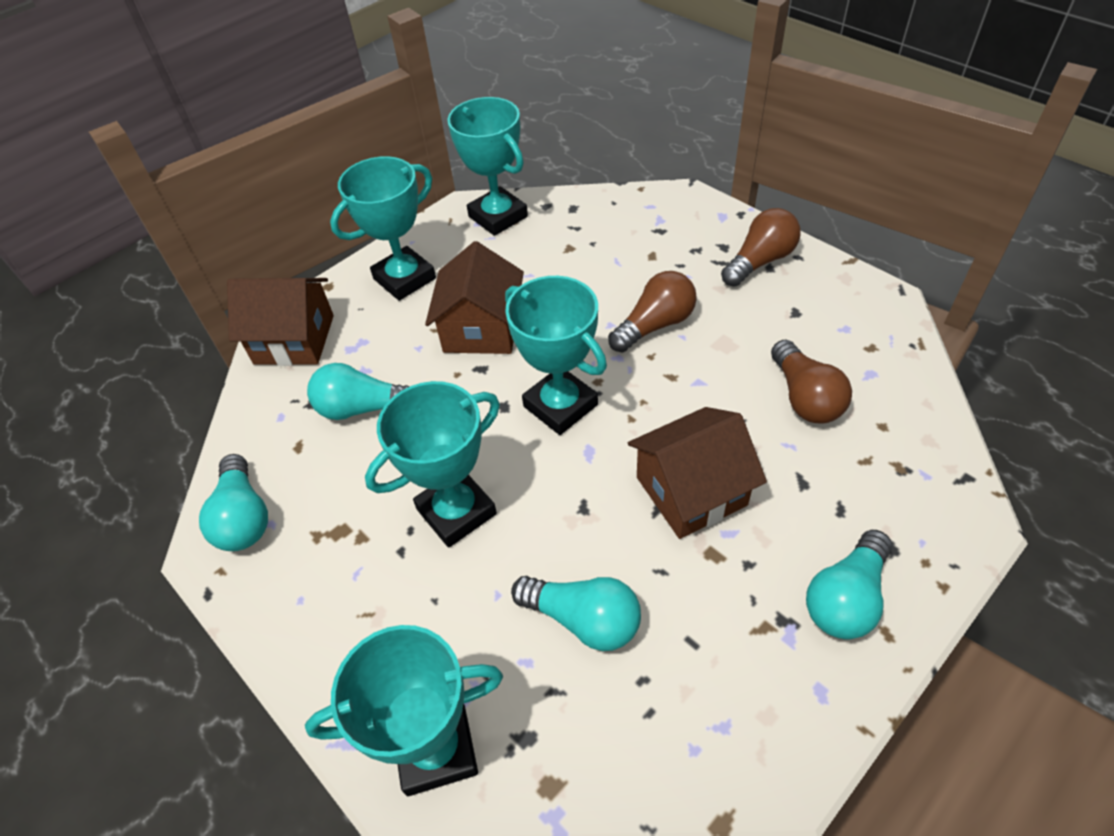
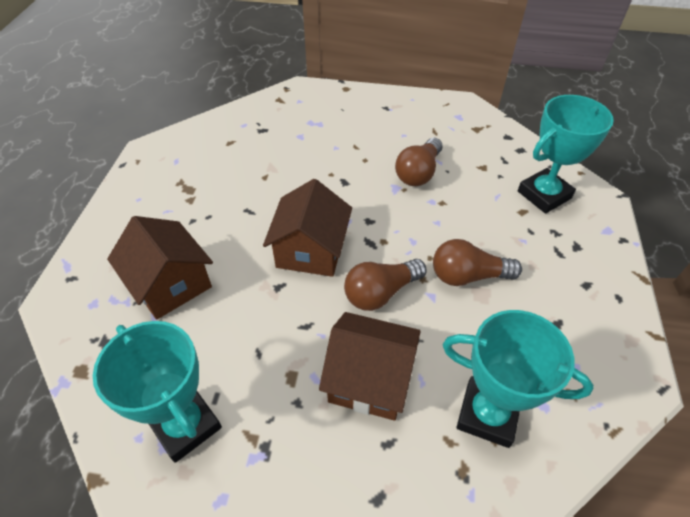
turquoise light bulb: 4 -> 0
turquoise trophy: 5 -> 3

